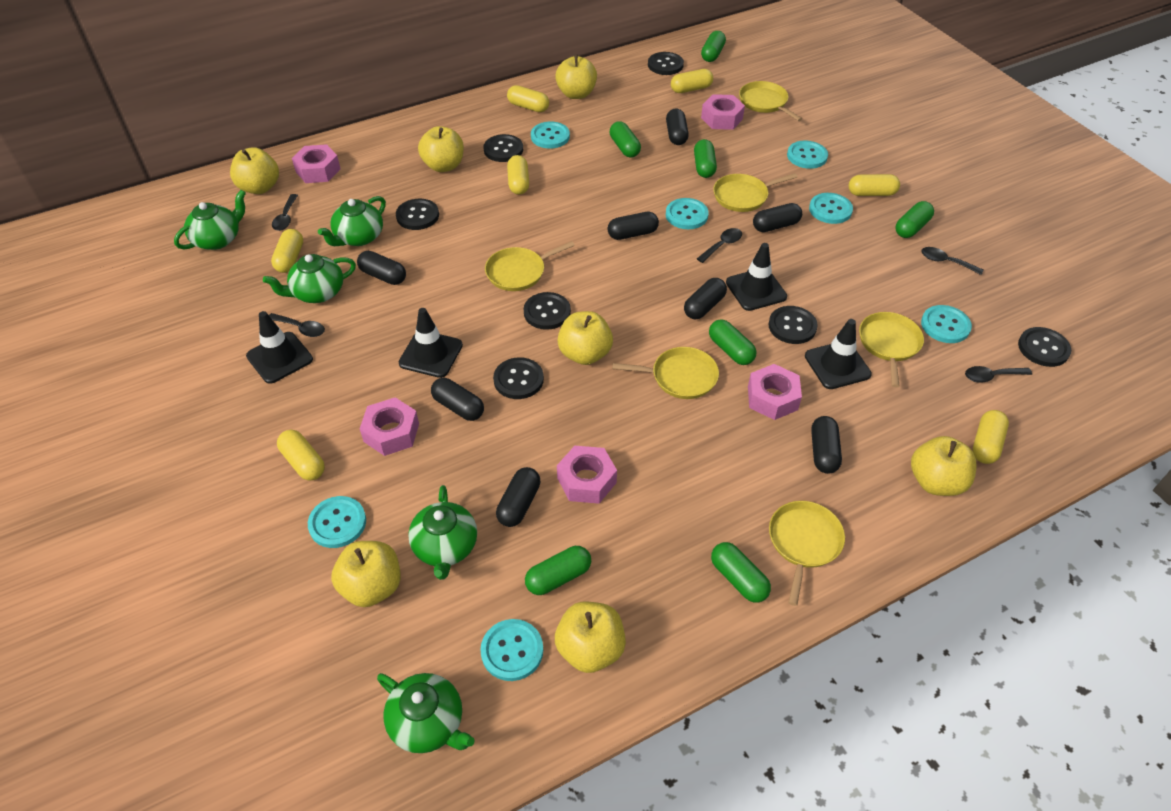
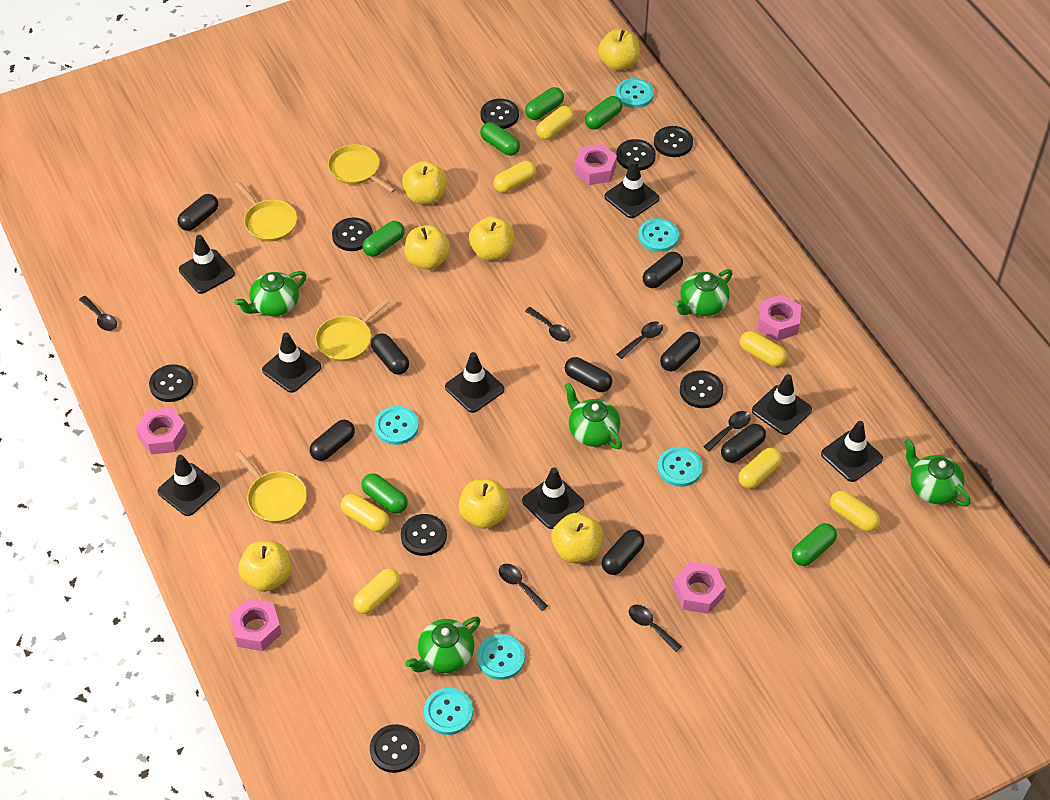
black button: 7 -> 8
black spoon: 5 -> 6
black traffic cone: 4 -> 8
green capsule: 7 -> 6
turquoise button: 7 -> 6
yellow pan: 6 -> 4

